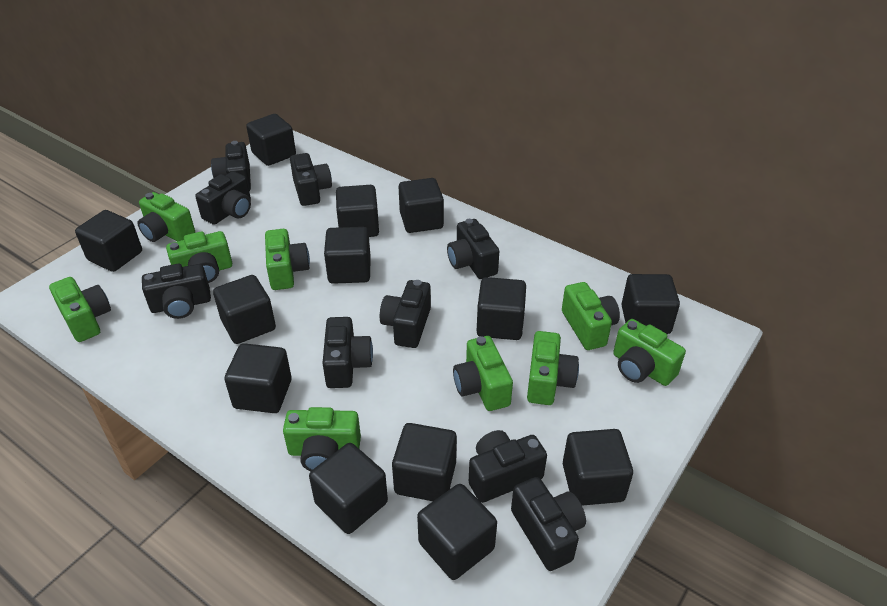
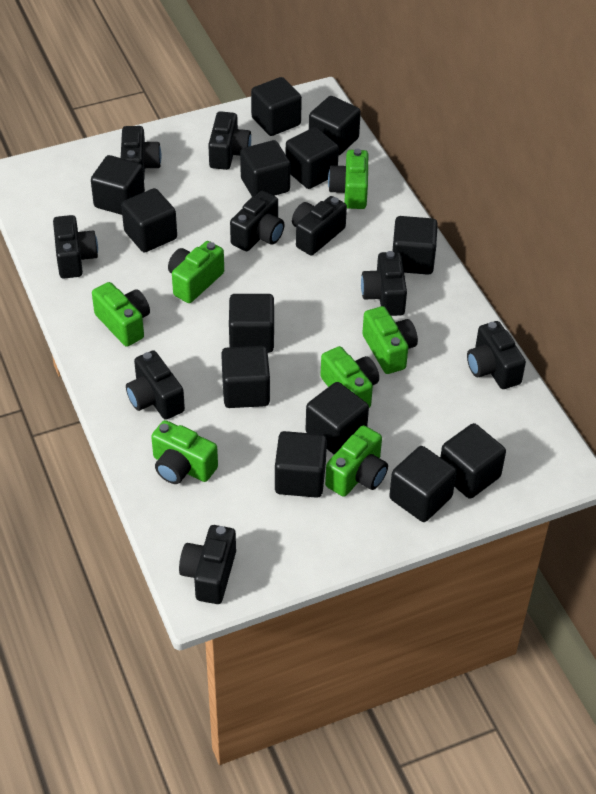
green camera: 9 -> 7

